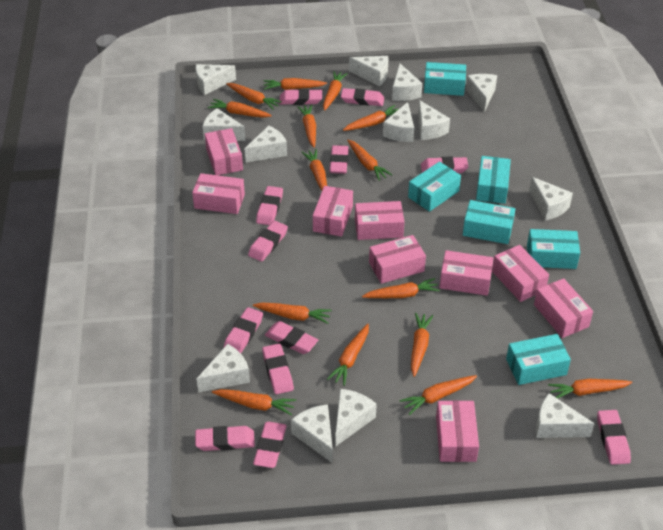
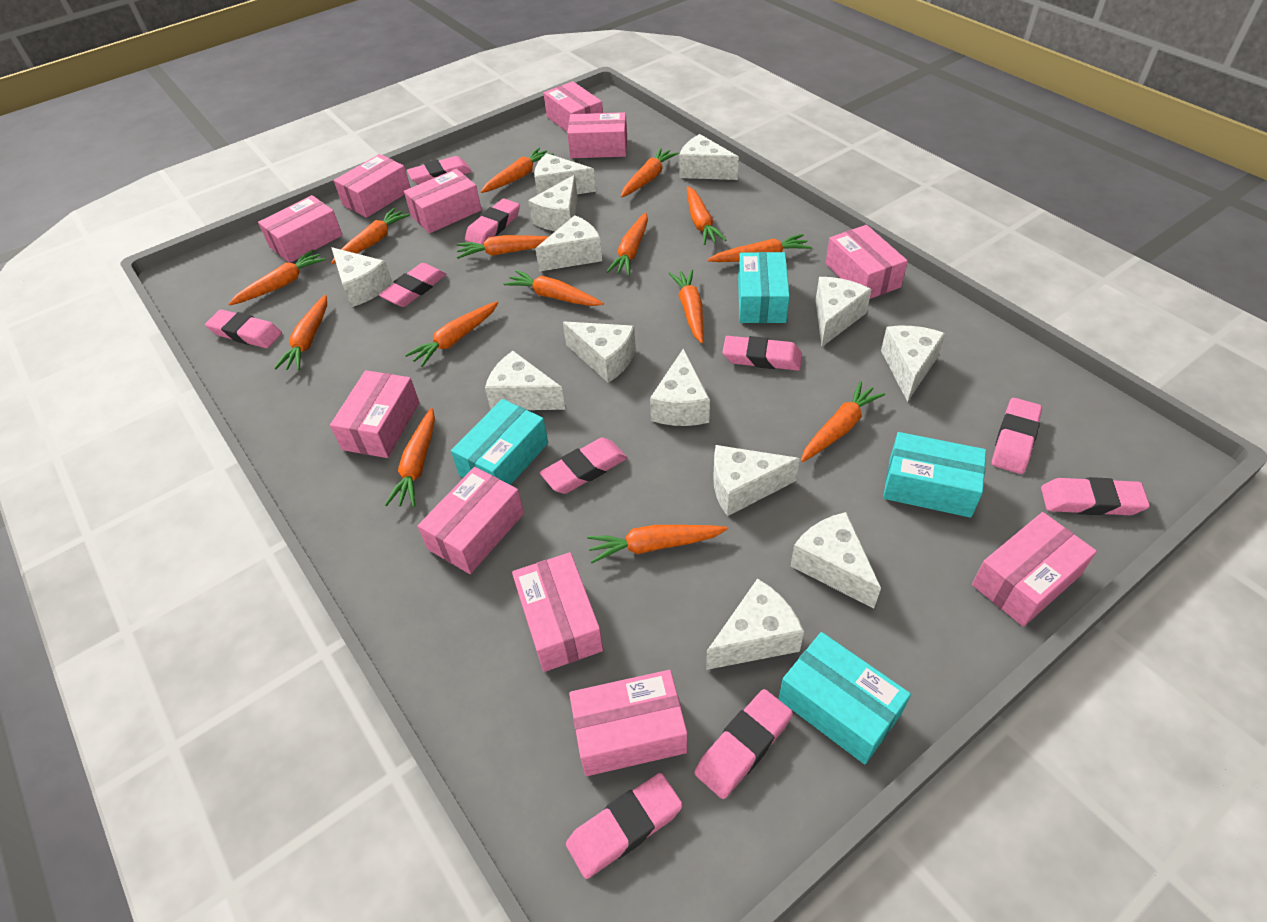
pink box: 9 -> 11
pink eraser: 12 -> 10
turquoise box: 6 -> 4

